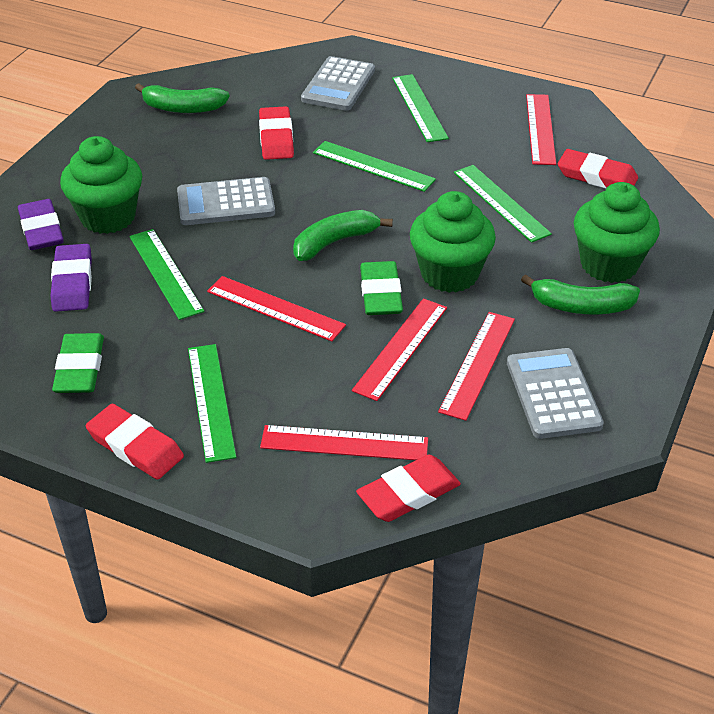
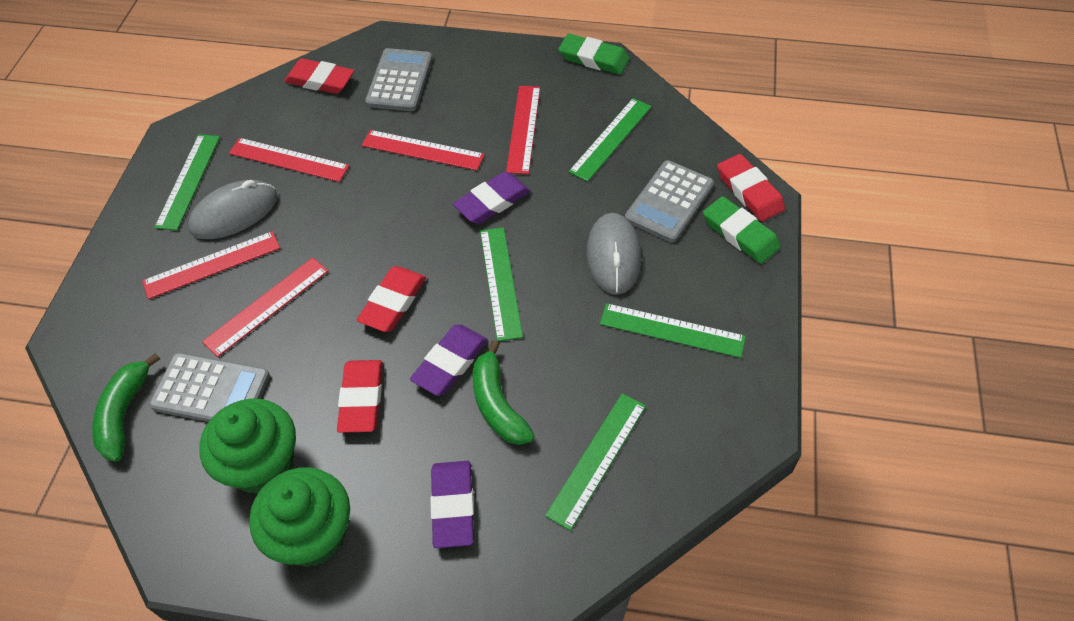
green banana: 3 -> 2
green cupcake: 3 -> 2
grey mouse: 0 -> 2
purple eraser: 2 -> 3

